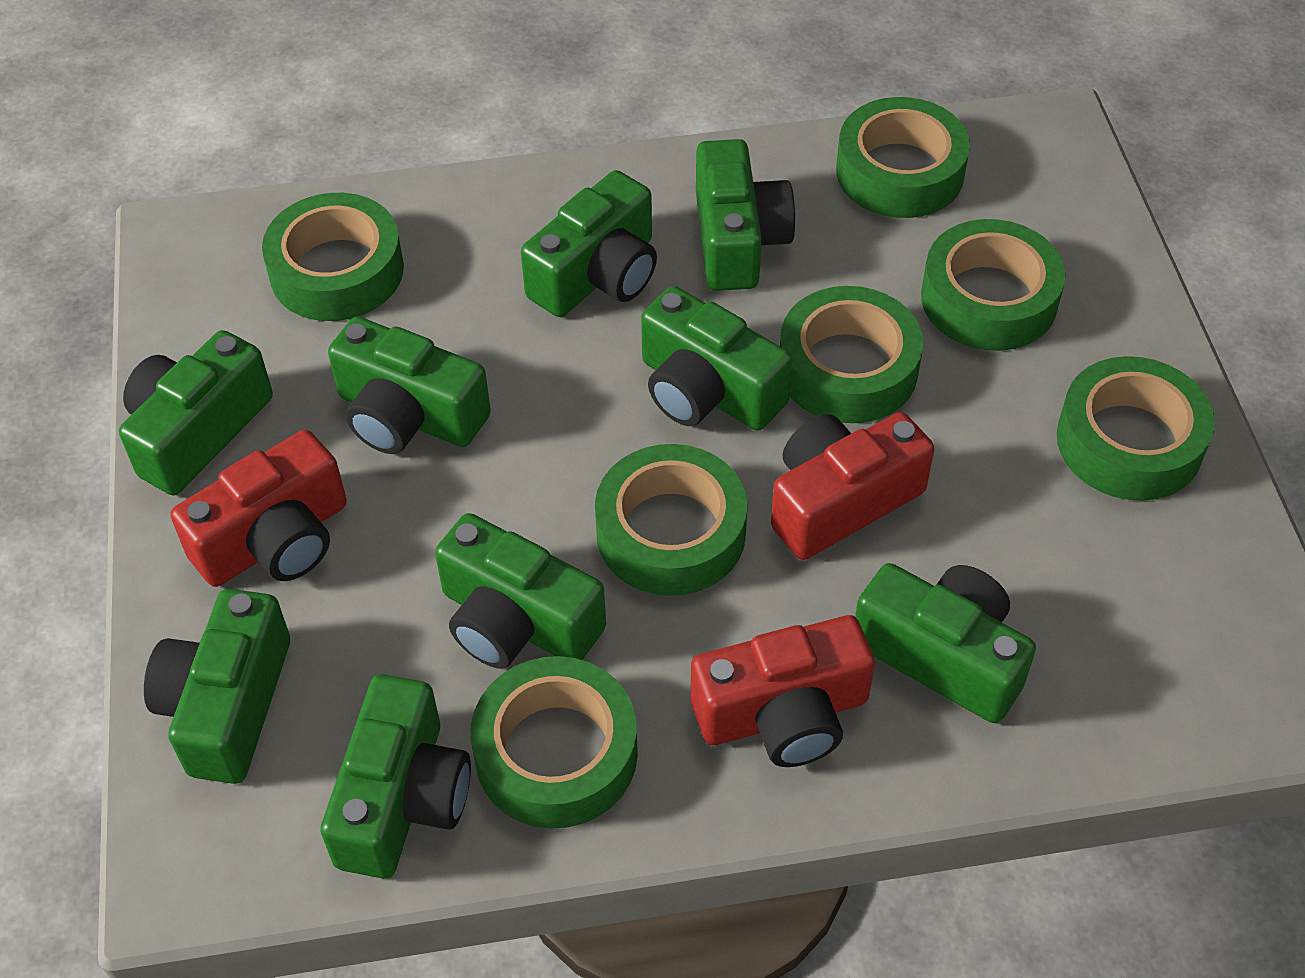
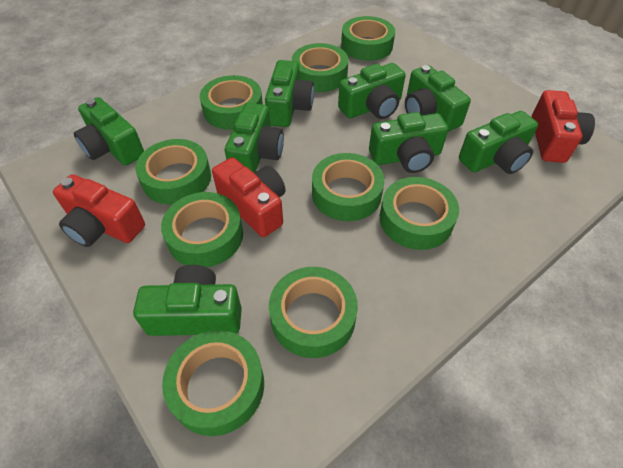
green camera: 9 -> 8
green tape: 7 -> 9

